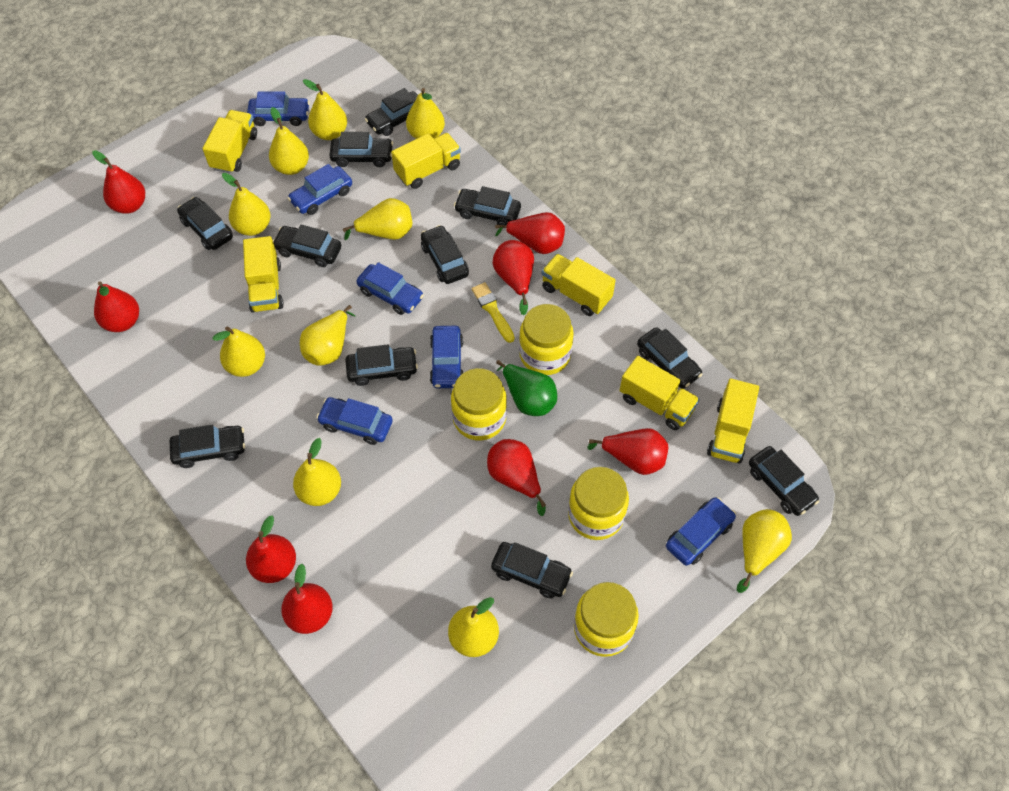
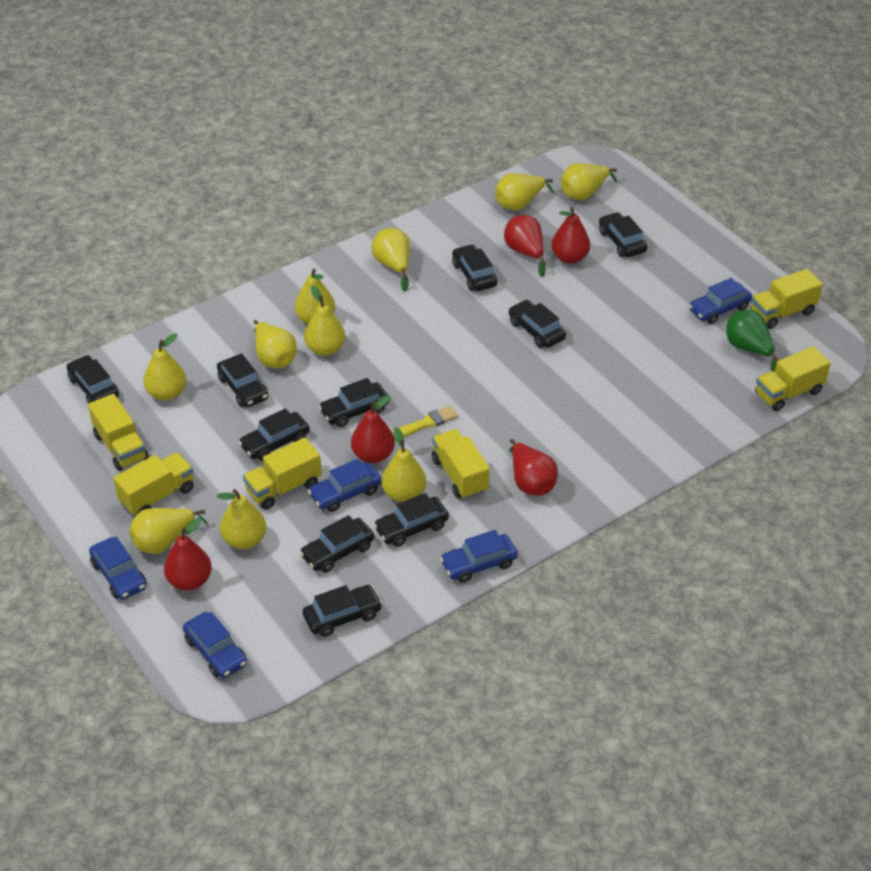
black car: 11 -> 10
blue car: 6 -> 5
red pear: 8 -> 5
yellow jar: 4 -> 0

